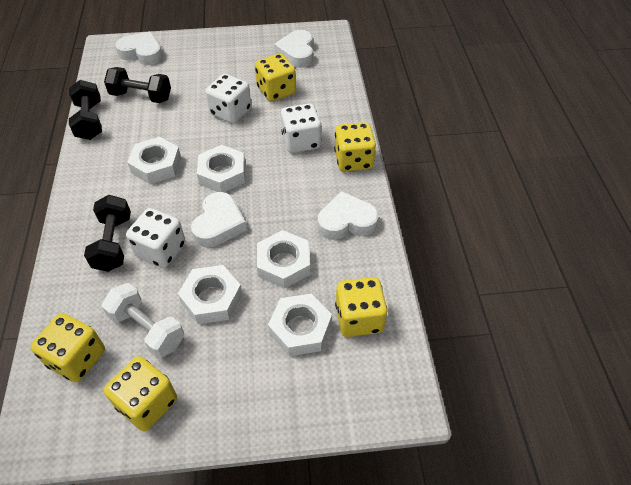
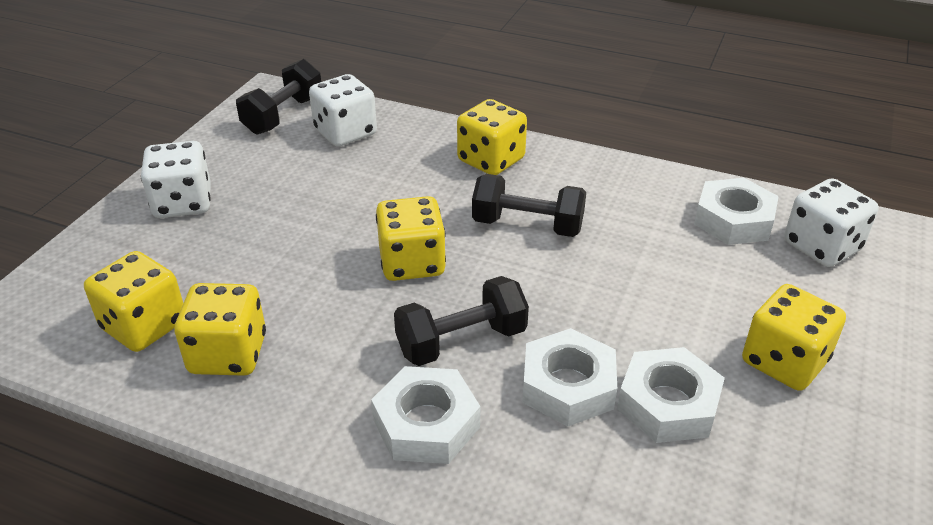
white dumbbell: 1 -> 0
white heart: 4 -> 0
white nut: 5 -> 4

